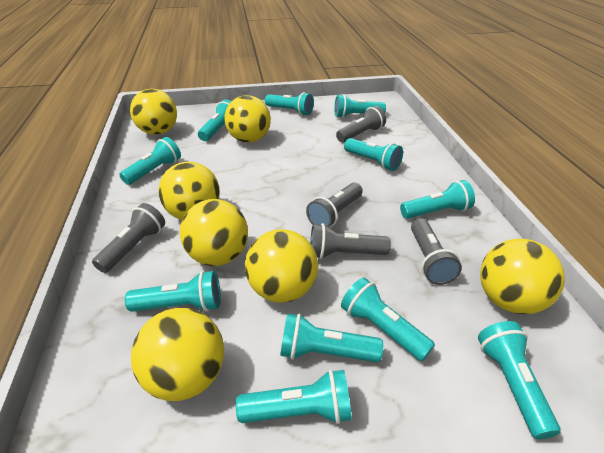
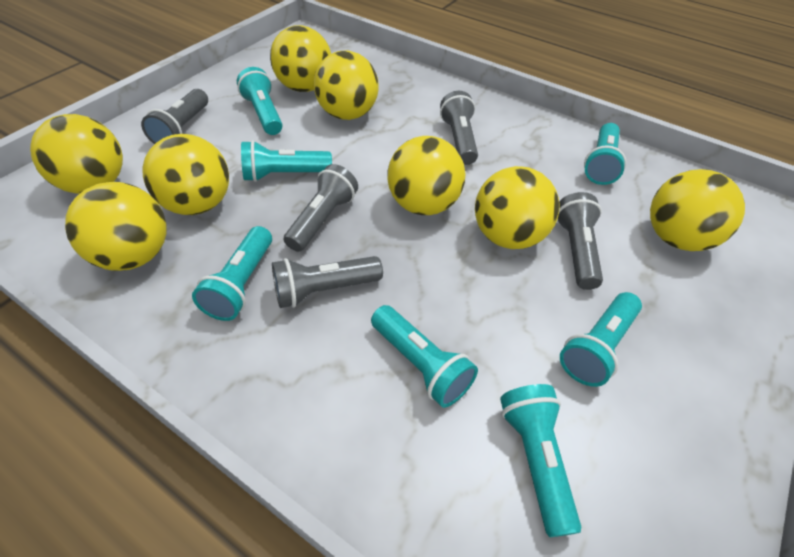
turquoise flashlight: 11 -> 7
yellow ball: 7 -> 8

